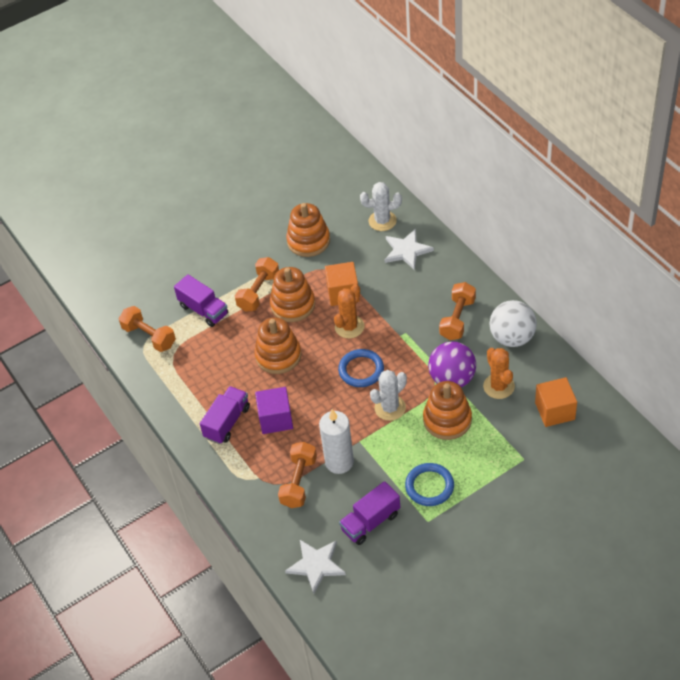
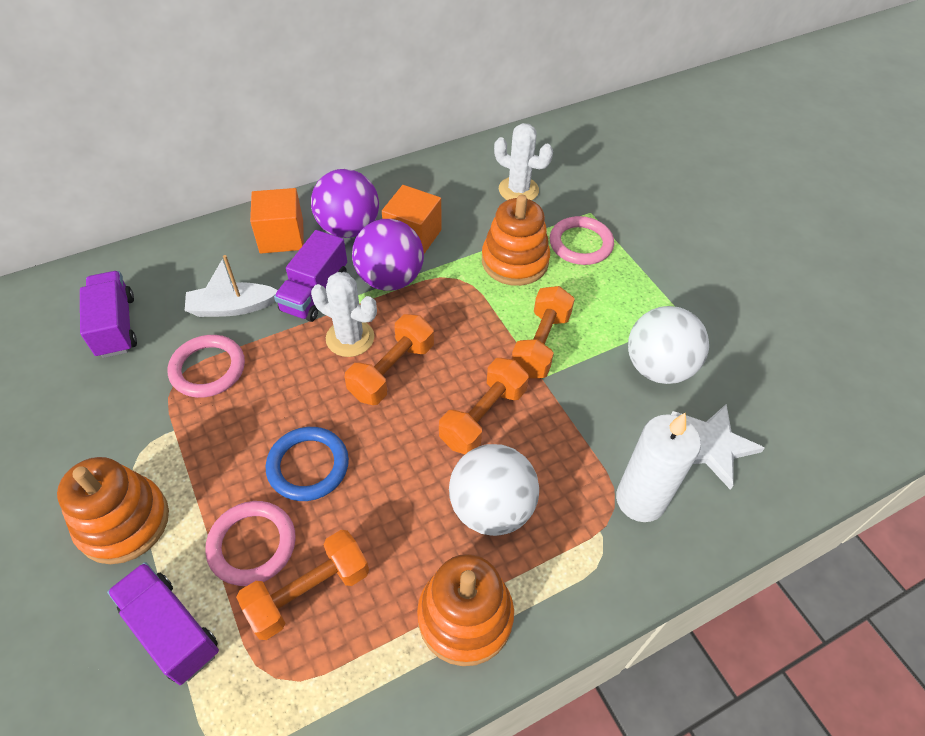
blue ring: 2 -> 1
orange cactus: 2 -> 0
orange stacking toy: 4 -> 3
pink ring: 0 -> 3
purple ball: 1 -> 2
purple cube: 1 -> 0
white ball: 1 -> 2
white boat: 0 -> 1
white star: 2 -> 1

